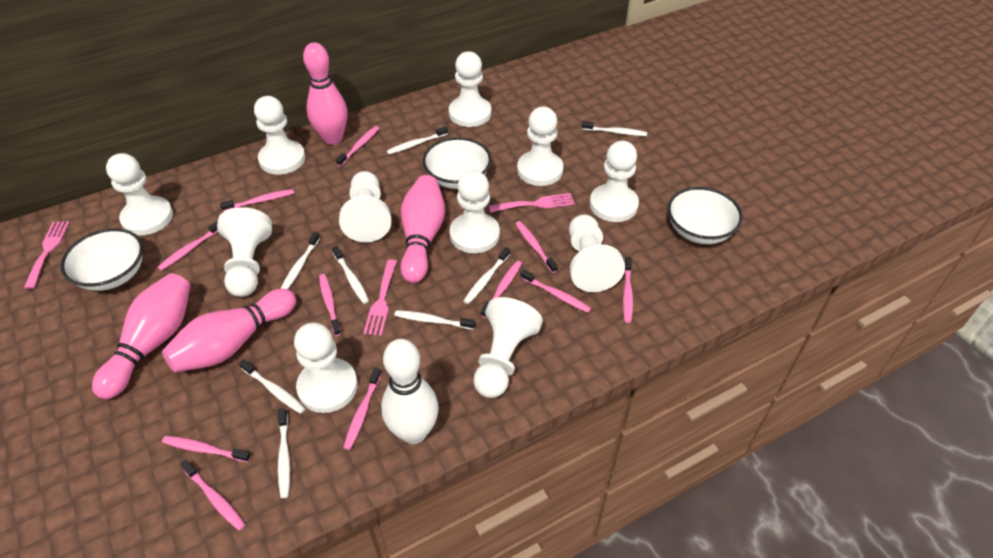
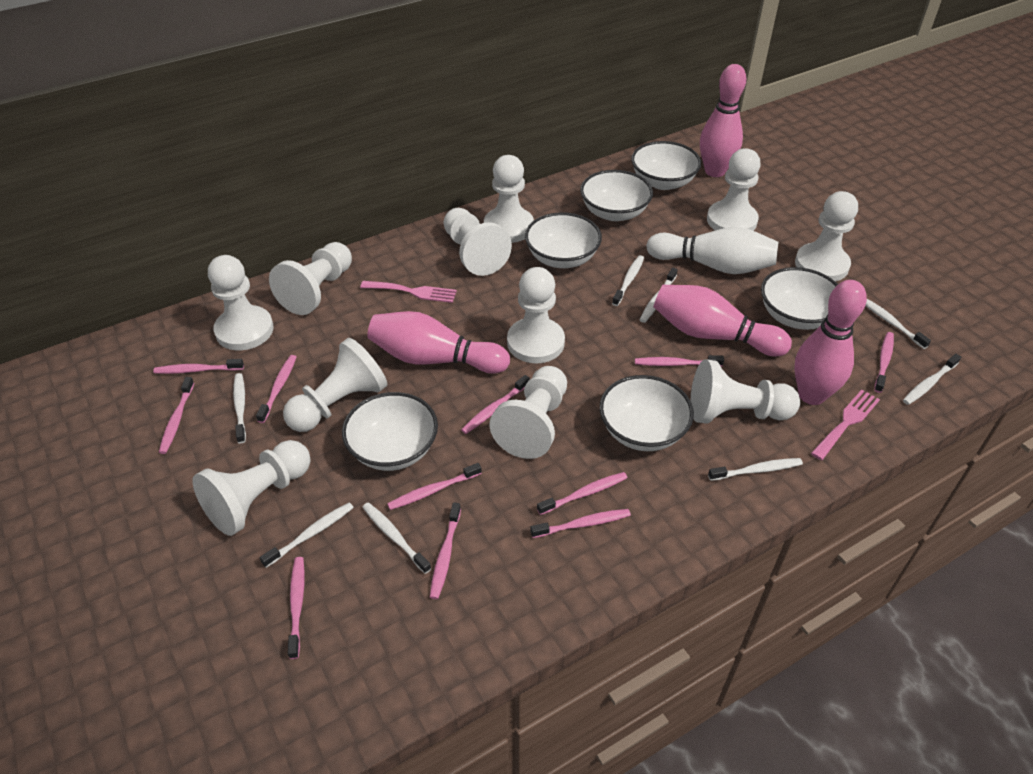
pink fork: 3 -> 2
white bowl: 3 -> 6

